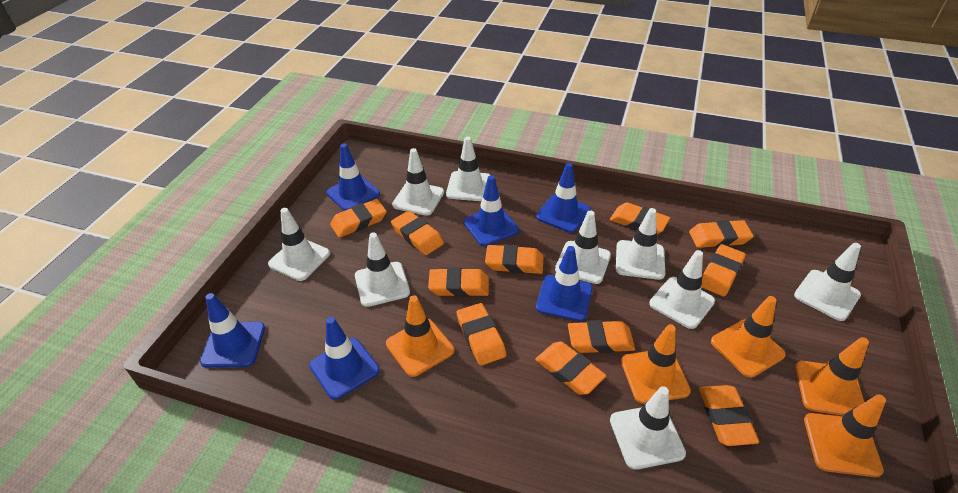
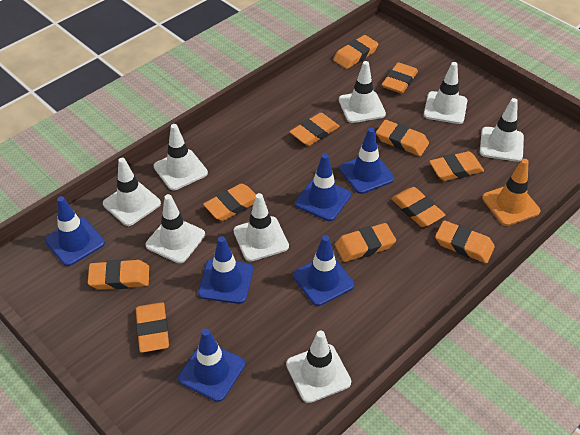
orange traffic cone: 5 -> 1
white traffic cone: 9 -> 8

